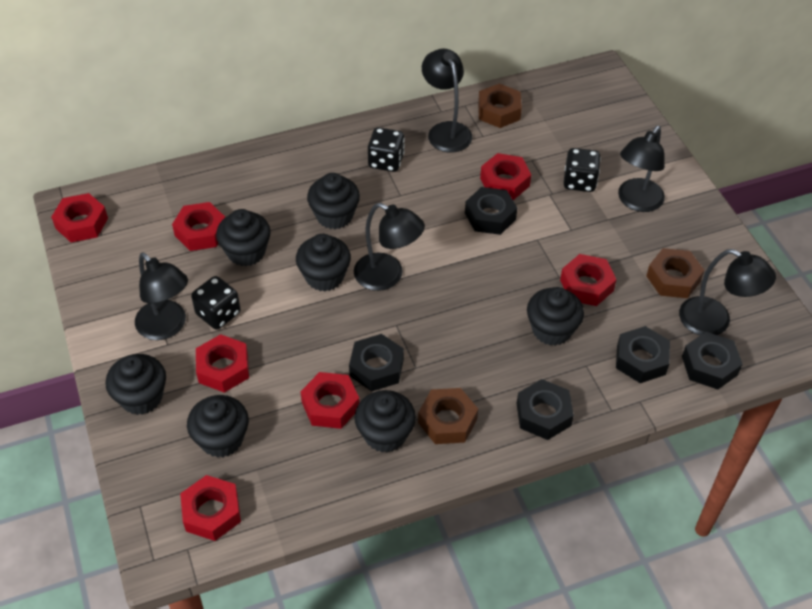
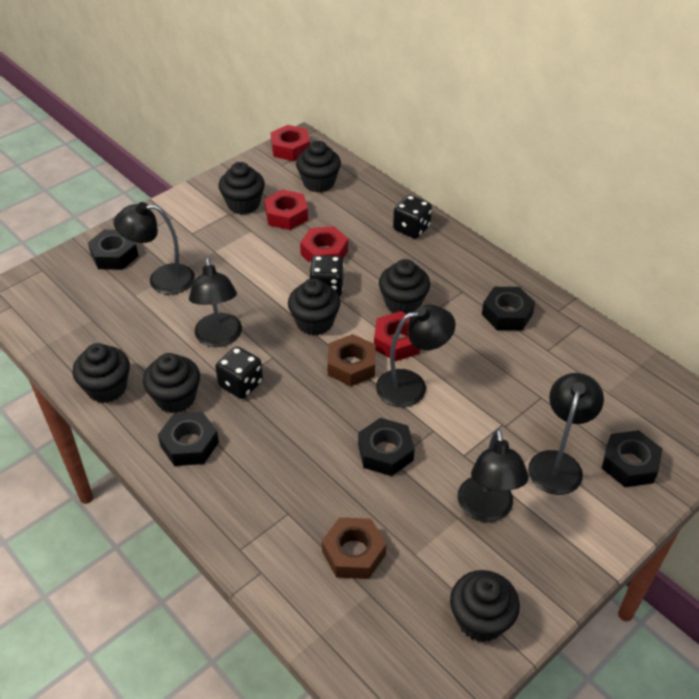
brown nut: 3 -> 2
red nut: 7 -> 4

